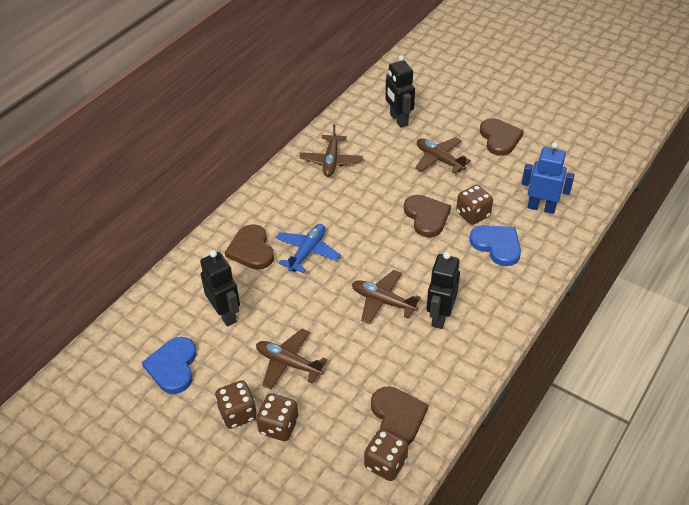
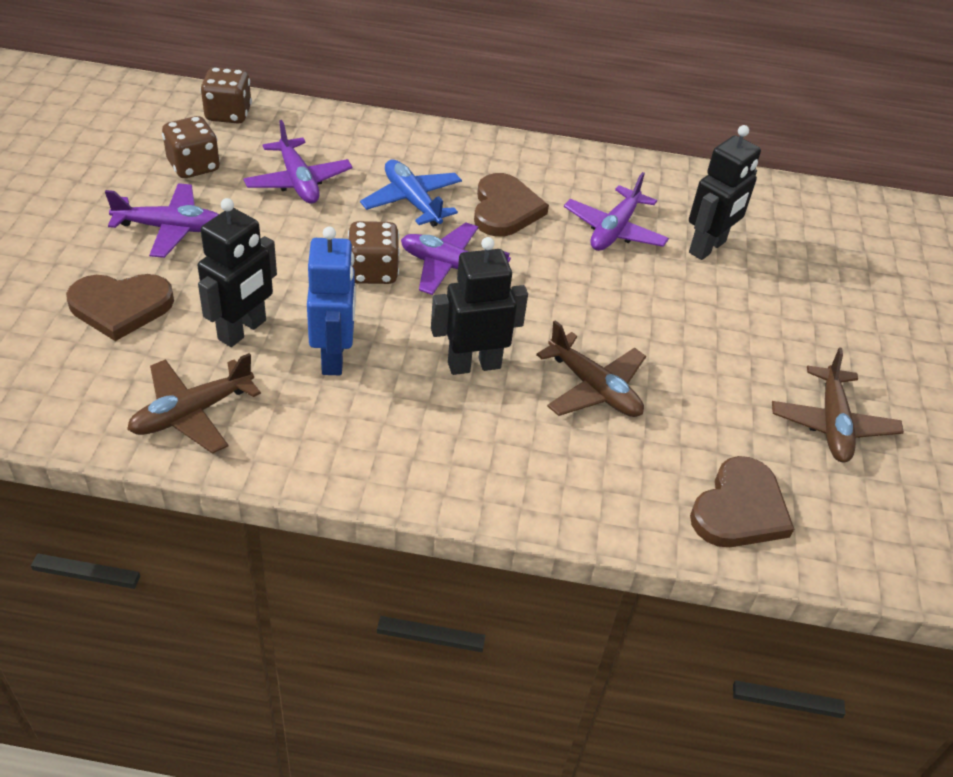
blue heart: 2 -> 0
brown dice: 4 -> 3
brown heart: 4 -> 3
brown plane: 4 -> 3
purple plane: 0 -> 4

